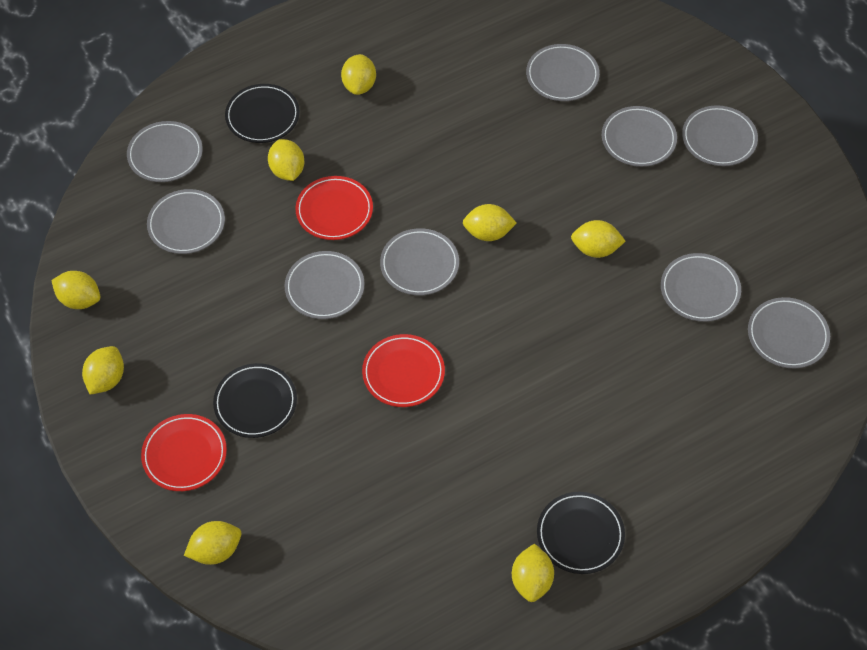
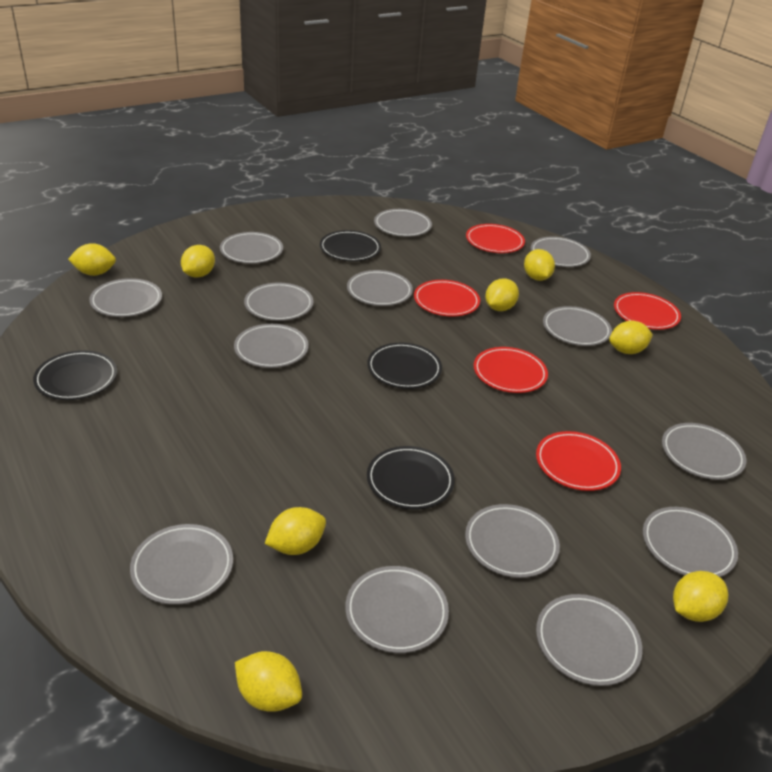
black plate: 3 -> 4
grey plate: 9 -> 14
red plate: 3 -> 5

